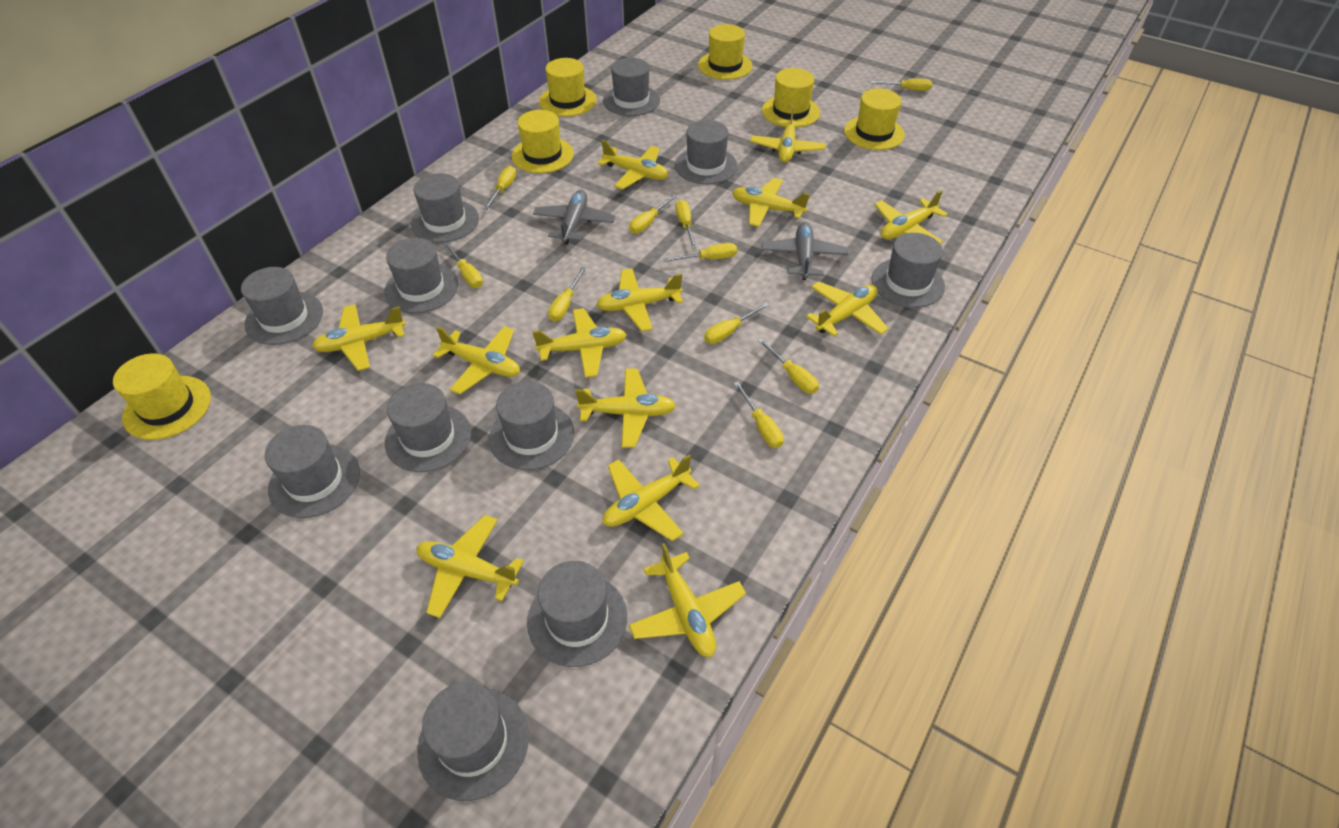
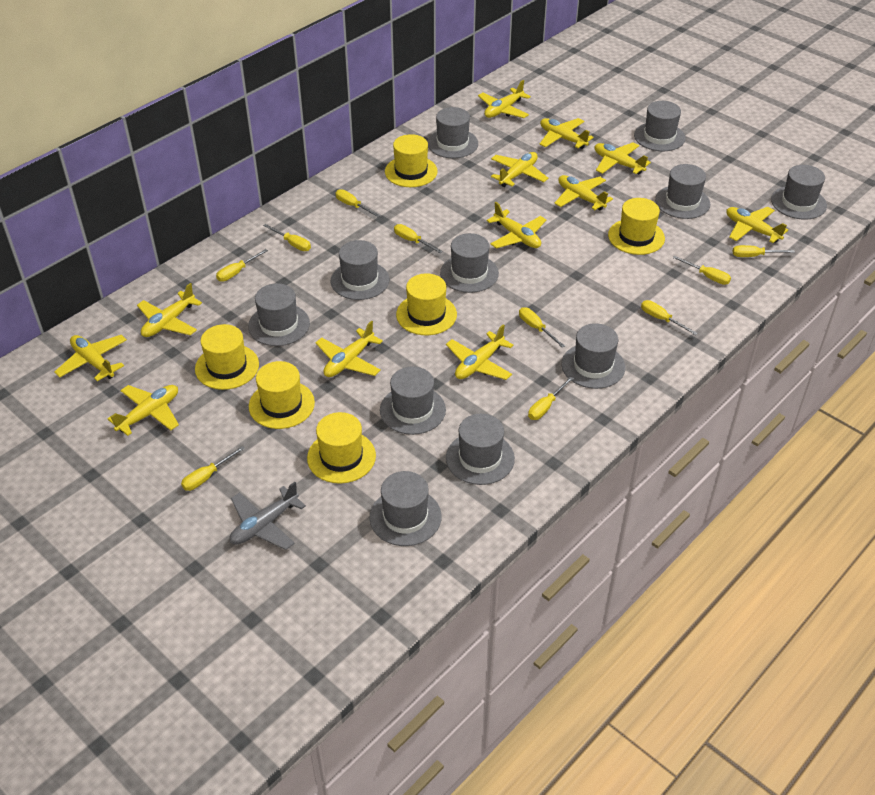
grey plane: 2 -> 1
yellow plane: 13 -> 12

